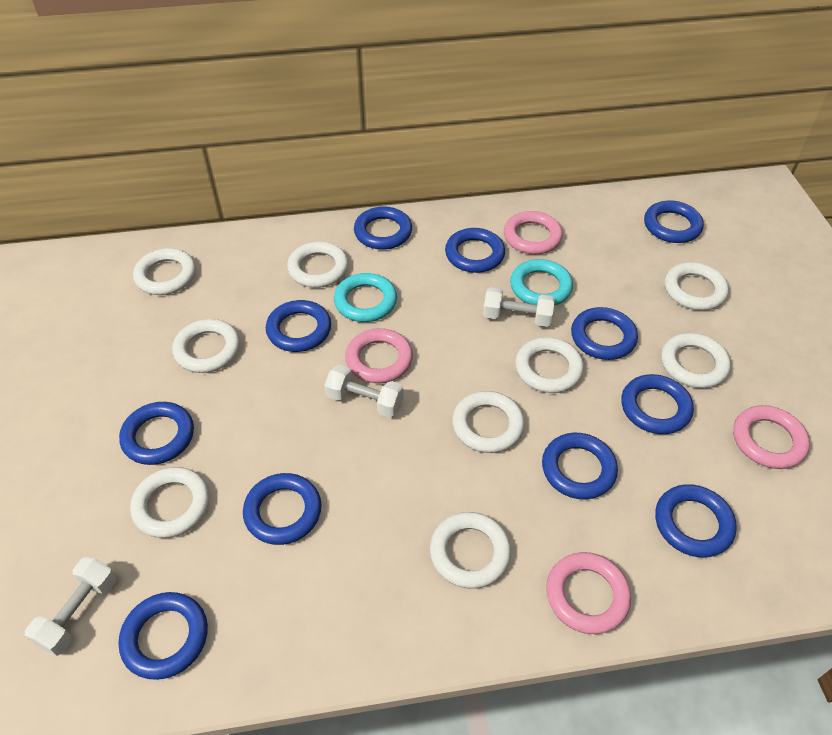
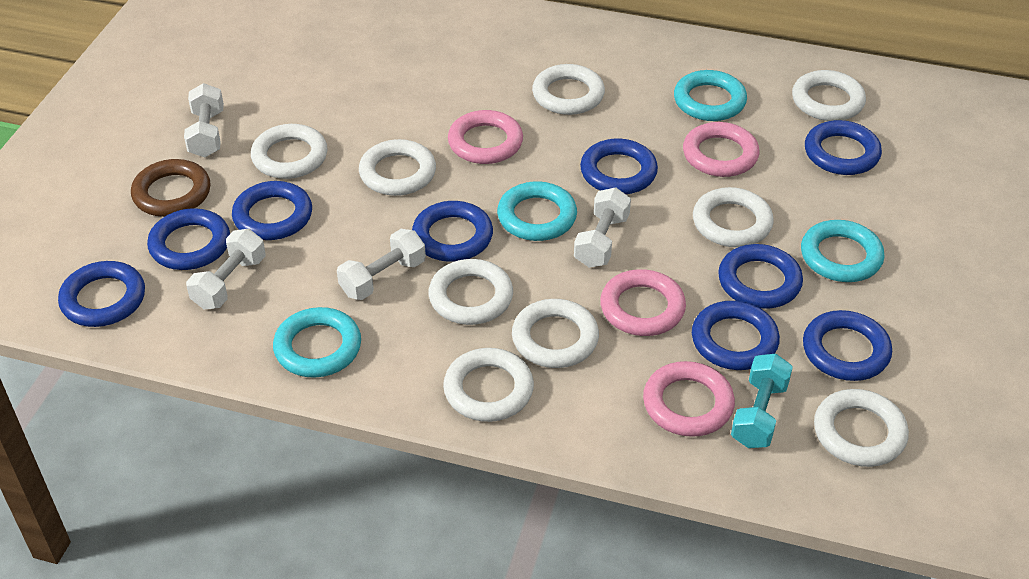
blue ring: 11 -> 9
brown ring: 0 -> 1
turquoise dumbbell: 0 -> 1
turquoise ring: 2 -> 4
white dumbbell: 3 -> 4

